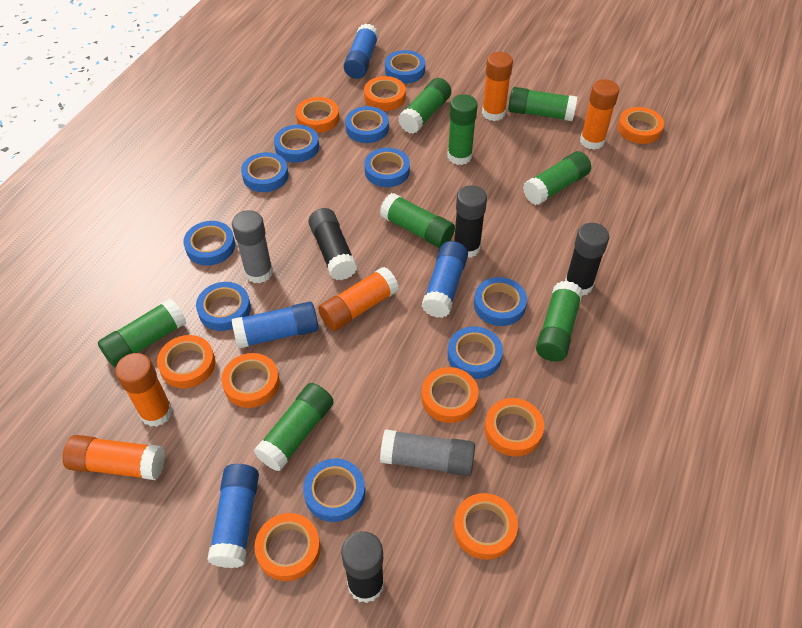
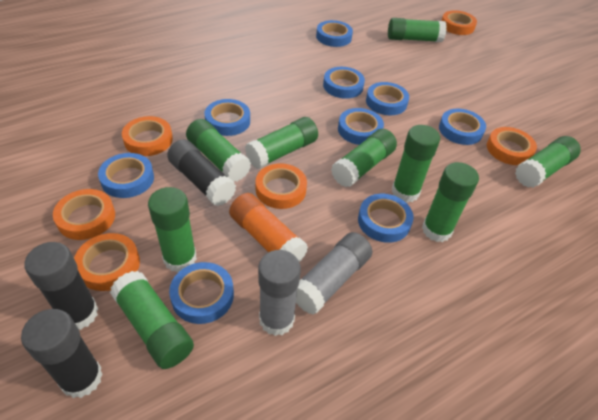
black glue stick: 4 -> 3
blue glue stick: 4 -> 0
blue tape: 10 -> 9
green glue stick: 8 -> 9
orange glue stick: 5 -> 1
orange tape: 9 -> 6

